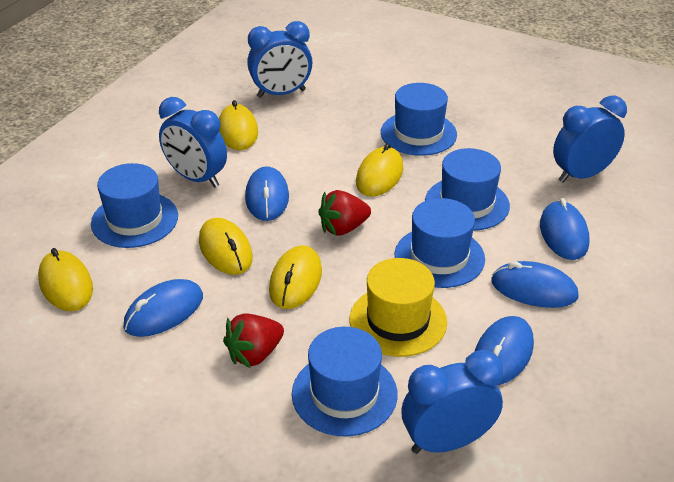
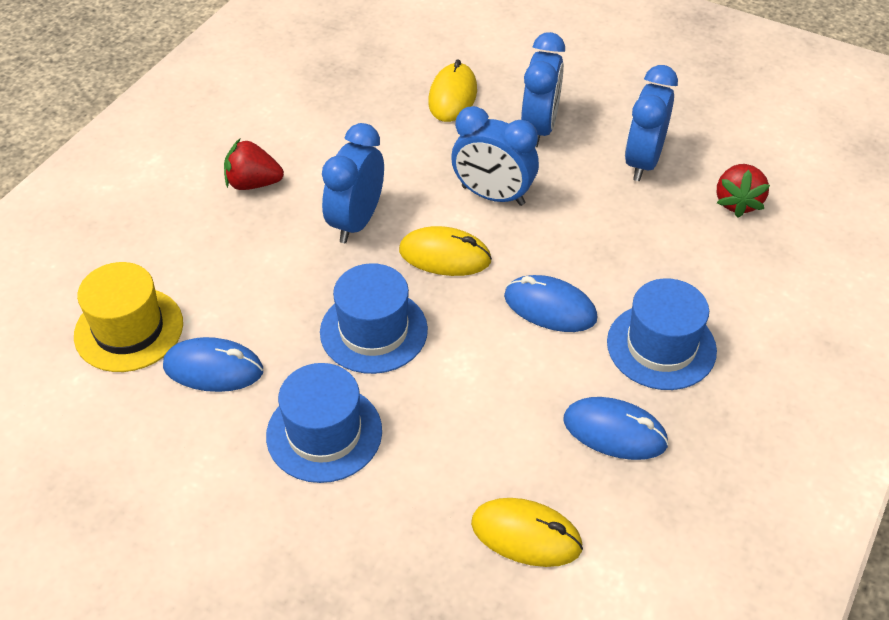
blue hat: 5 -> 3
blue mouse: 5 -> 3
yellow mouse: 5 -> 3

